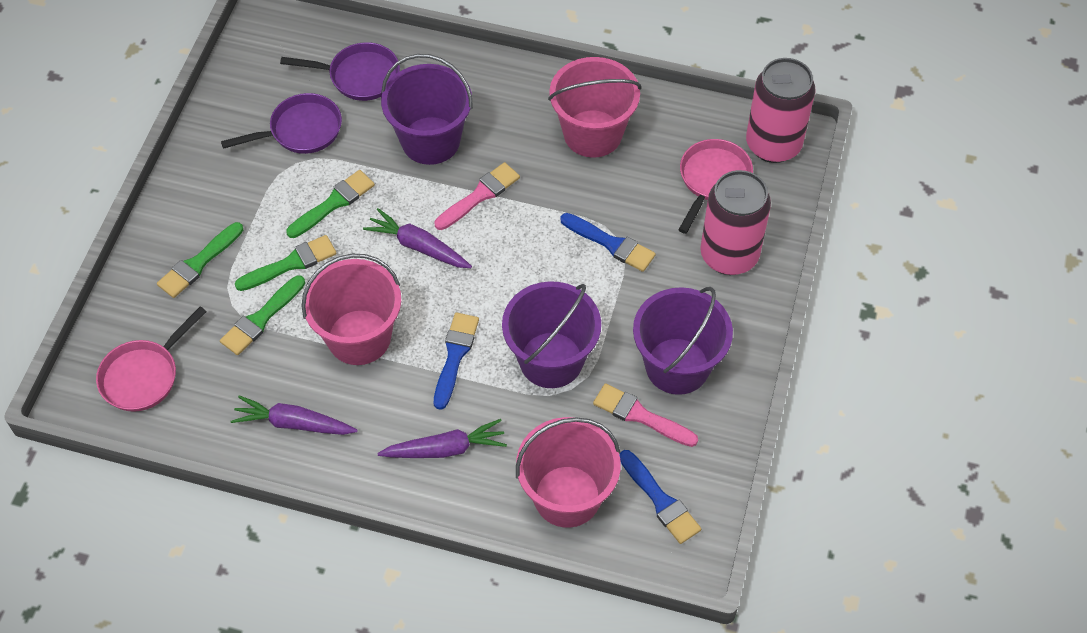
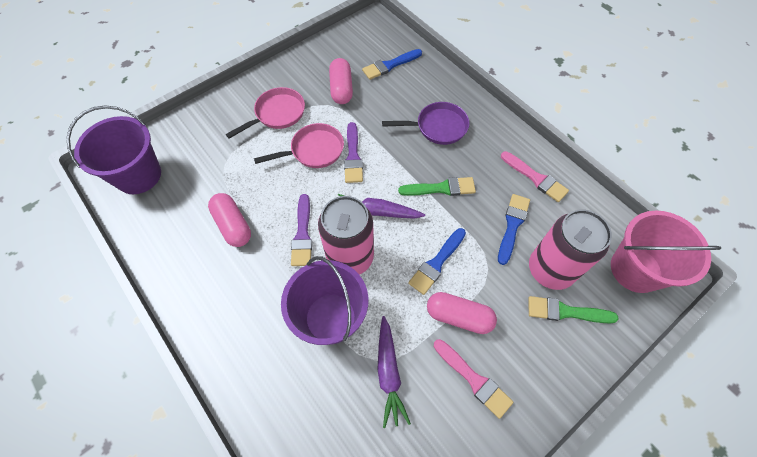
green brush: 4 -> 2
pink bucket: 3 -> 1
pink capsule: 0 -> 3
purple brush: 0 -> 2
purple bucket: 3 -> 2
purple carrot: 3 -> 2
purple pan: 2 -> 1

